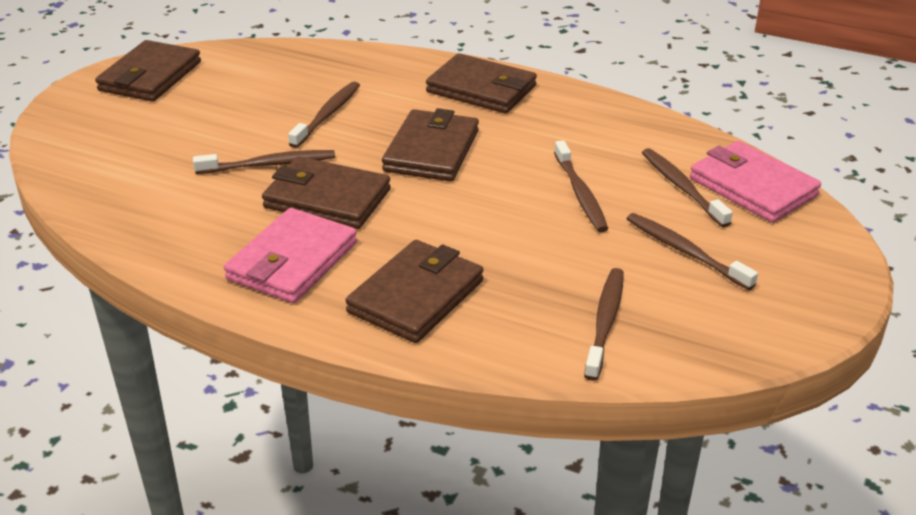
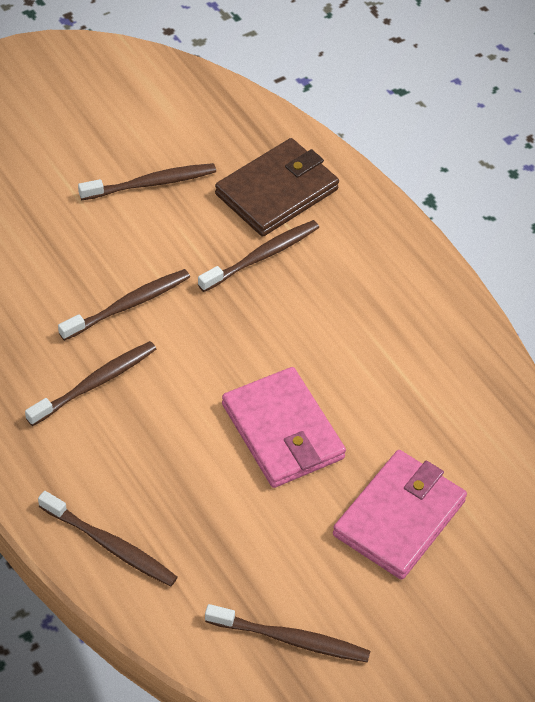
brown wallet: 5 -> 1

